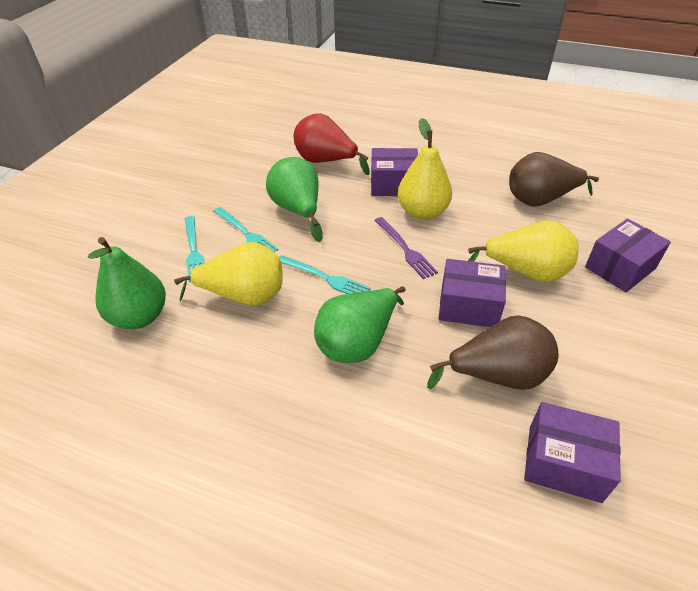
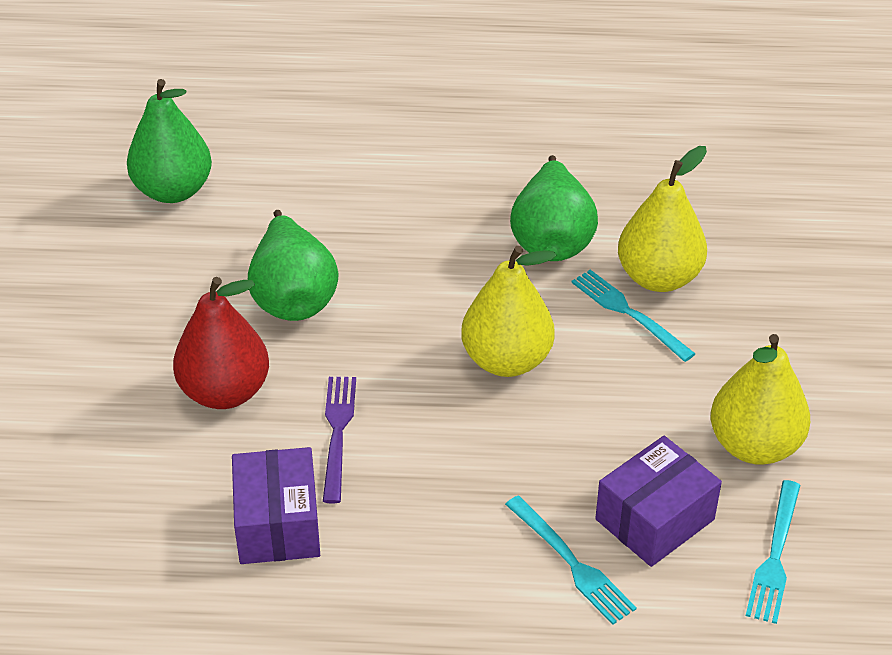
brown pear: 2 -> 0
purple box: 4 -> 2

